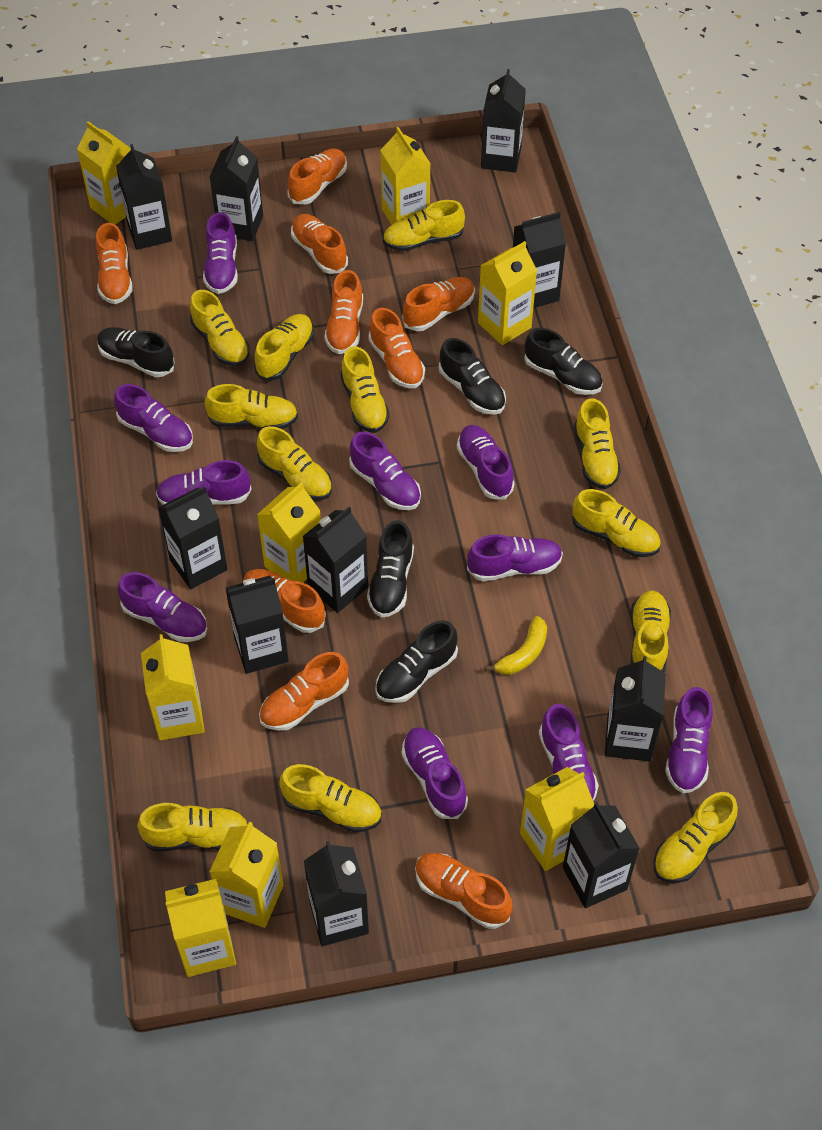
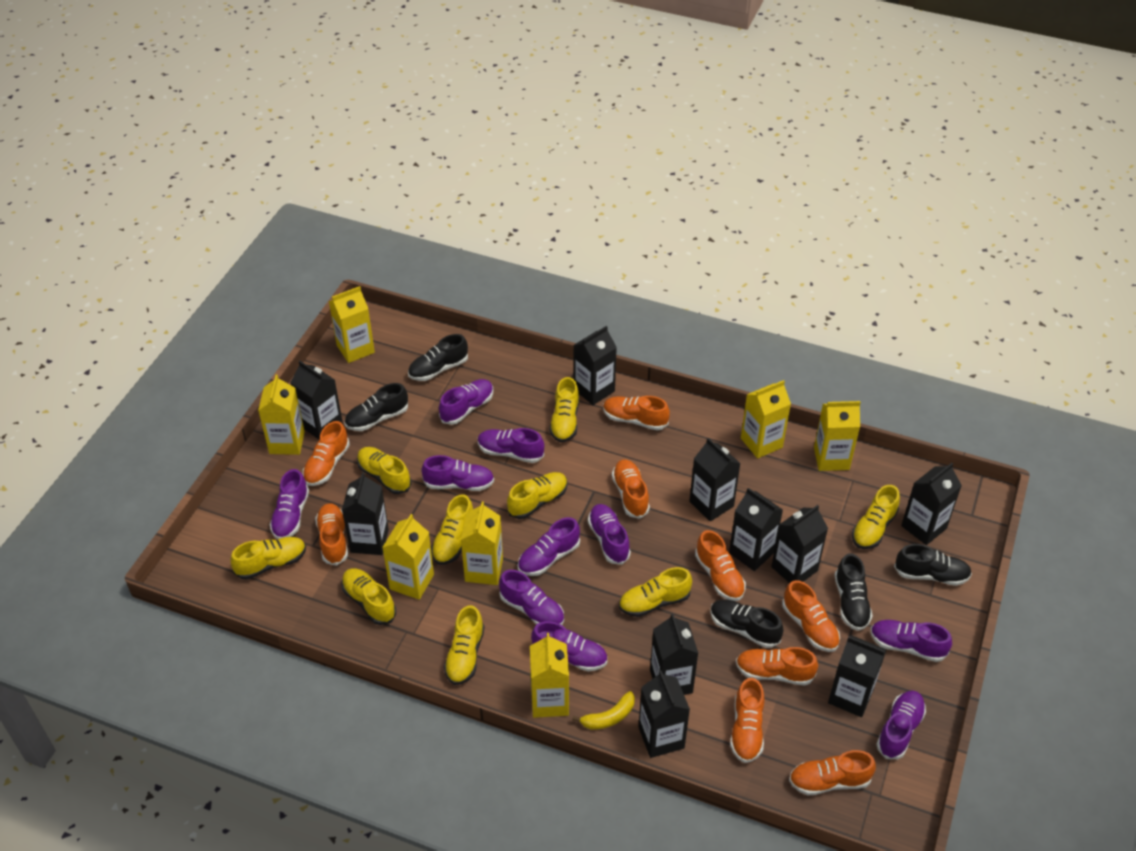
yellow carton: 8 -> 7
yellow shoe: 12 -> 9

